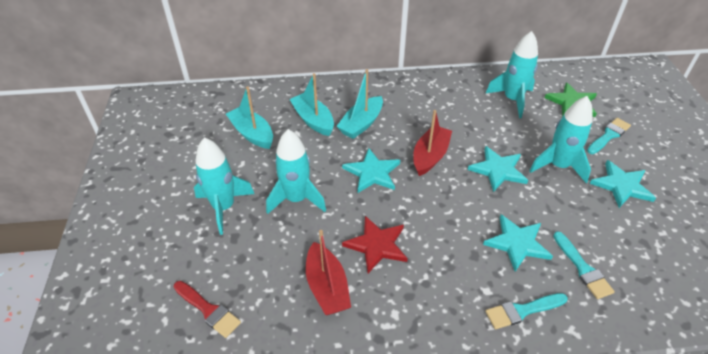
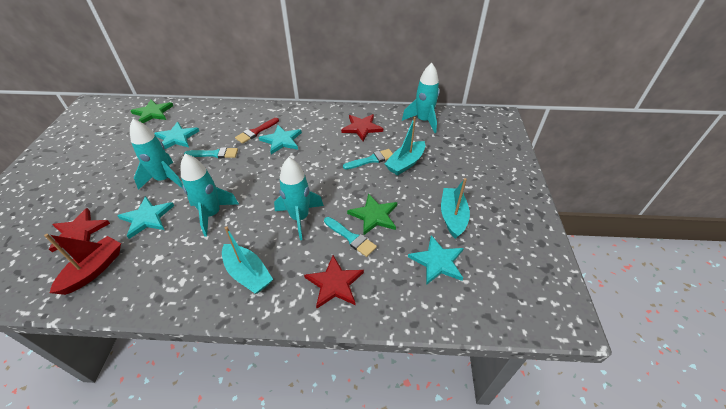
green star: 1 -> 2
red boat: 2 -> 1
red star: 1 -> 3

